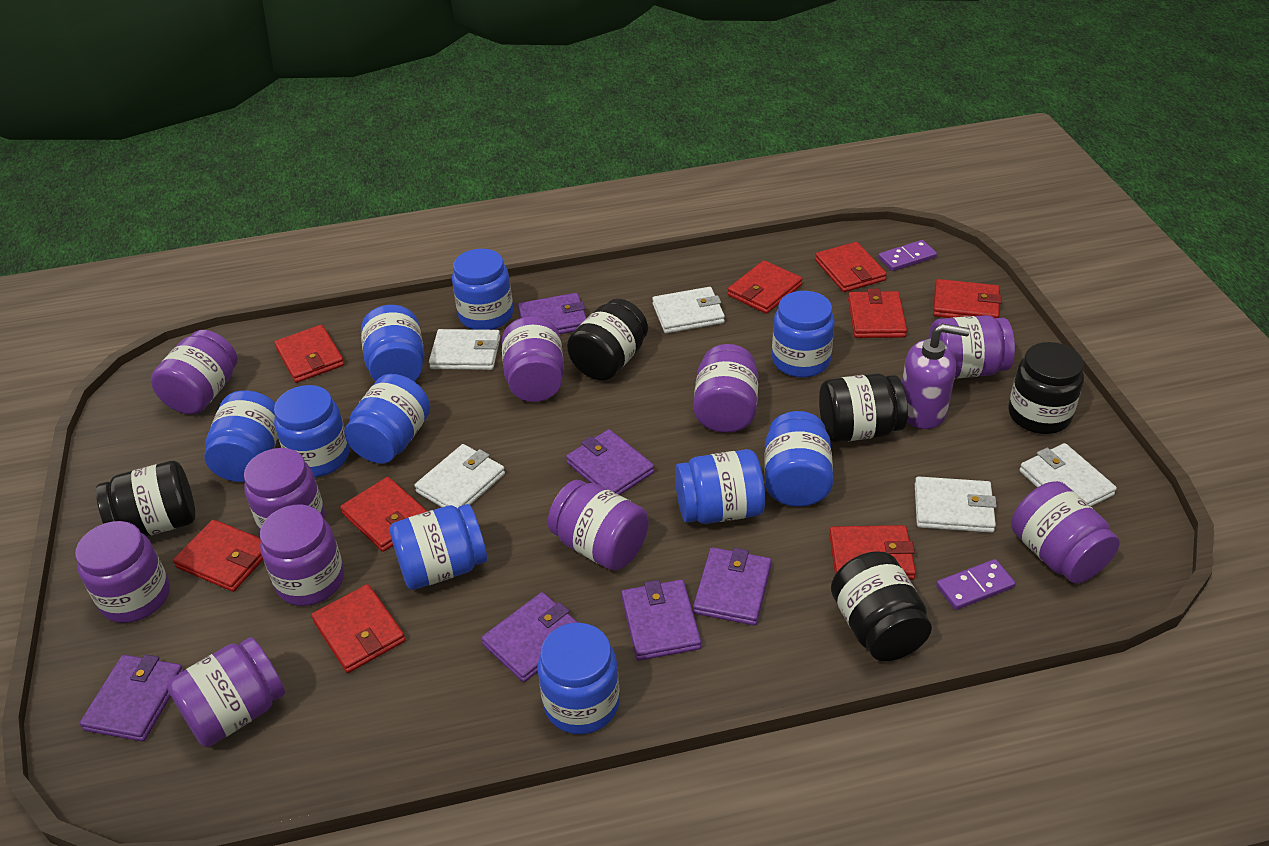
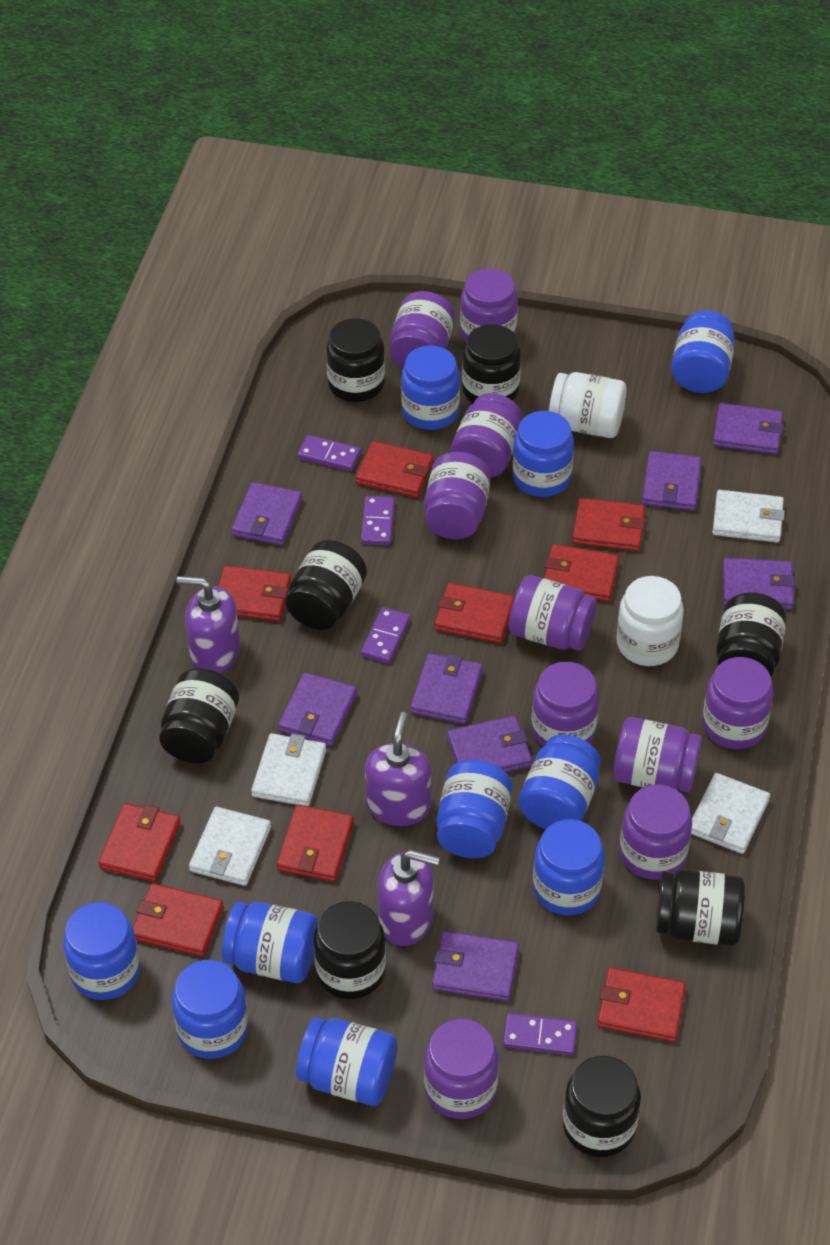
black jar: 5 -> 8
purple domino: 2 -> 4
purple soap dispenser: 1 -> 3
purple wallet: 6 -> 8
white jar: 0 -> 2
white wallet: 5 -> 4

